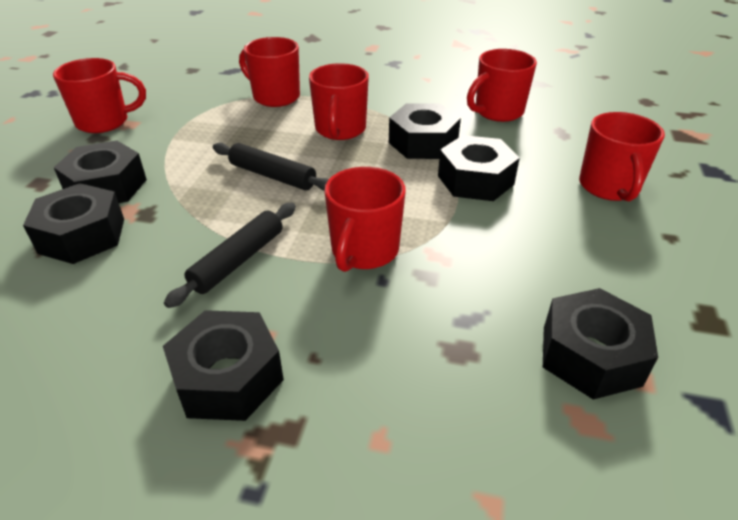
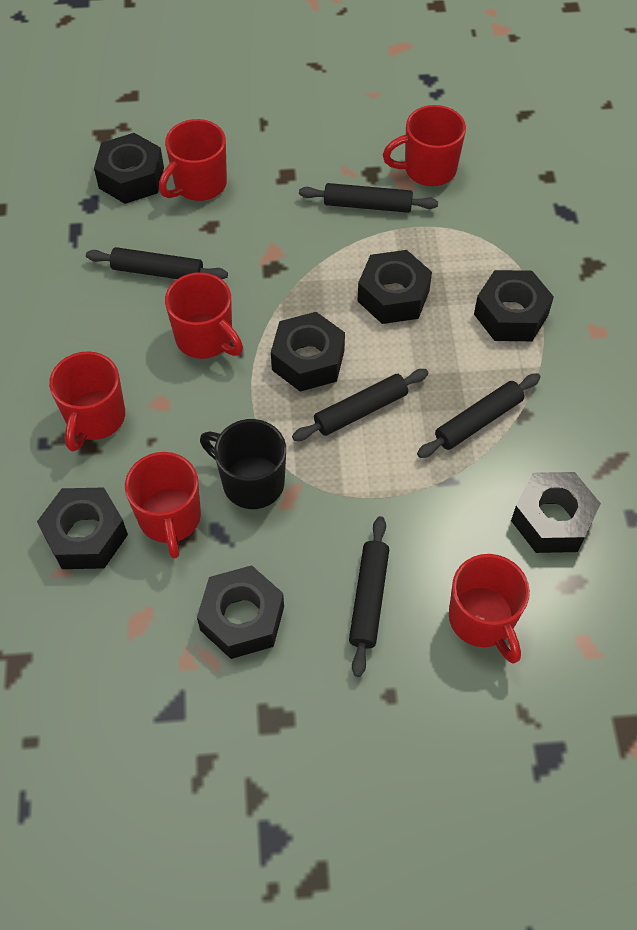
black mug: 0 -> 1
black nut: 6 -> 7
black rolling pin: 2 -> 5

